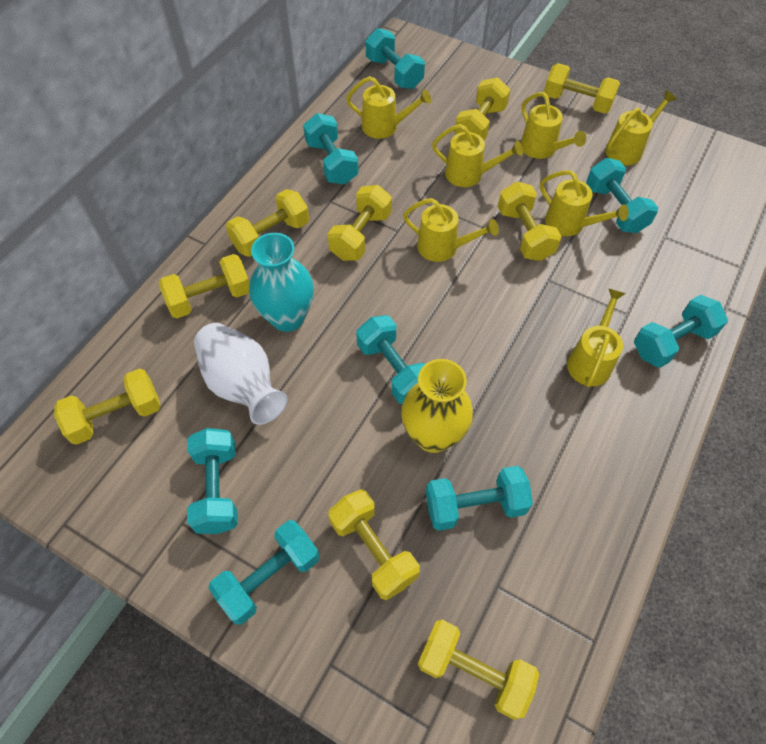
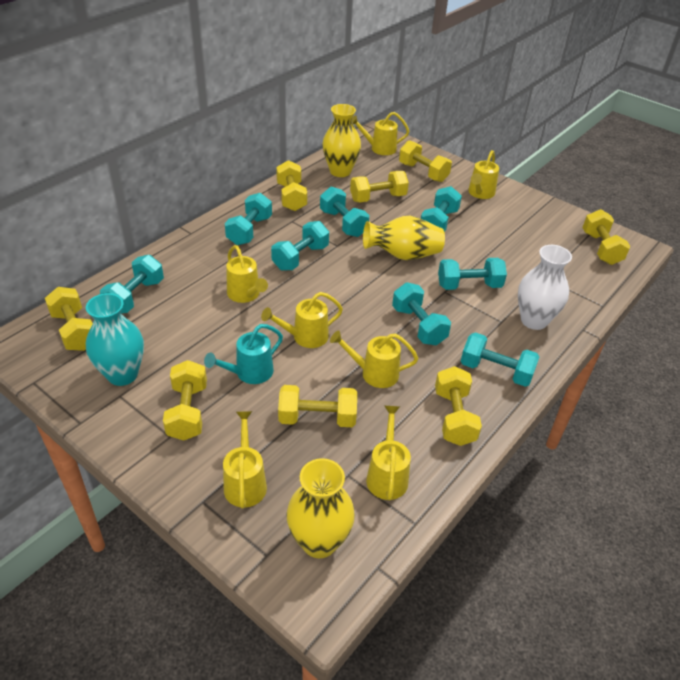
turquoise watering can: 0 -> 1
yellow dumbbell: 9 -> 8
yellow vase: 1 -> 3

